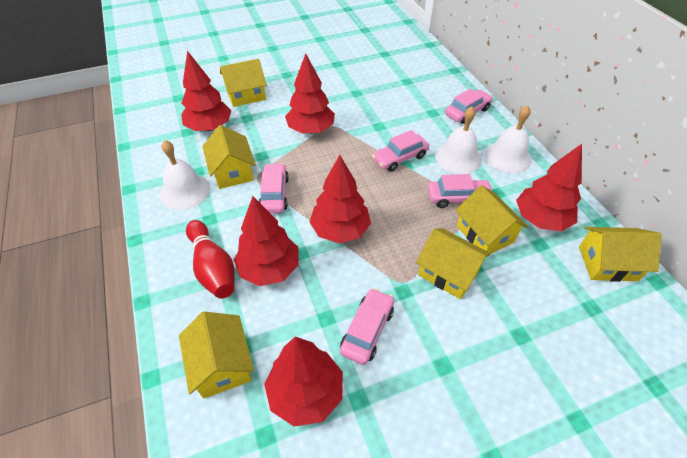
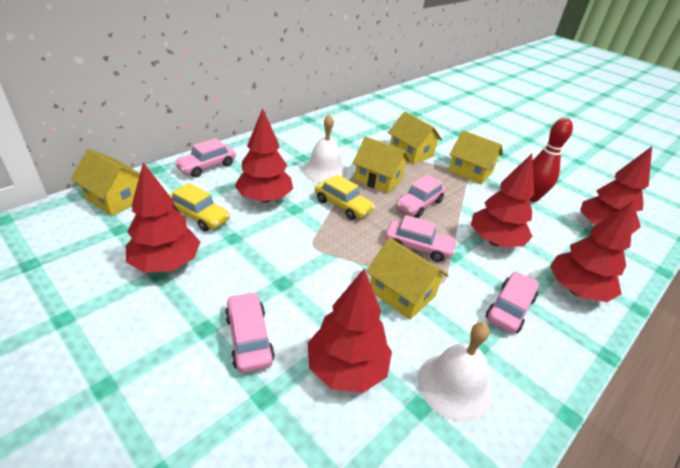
white bell: 3 -> 2
yellow car: 0 -> 2
yellow house: 6 -> 5

